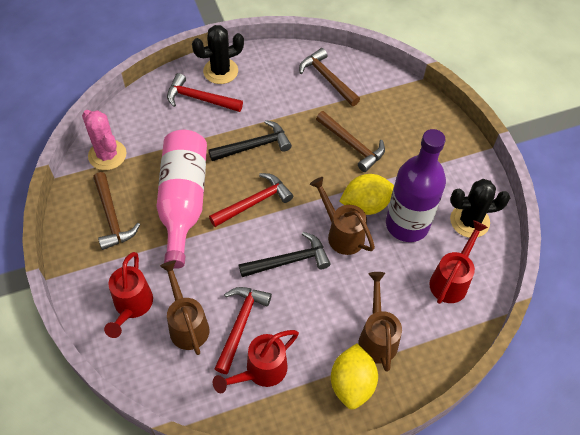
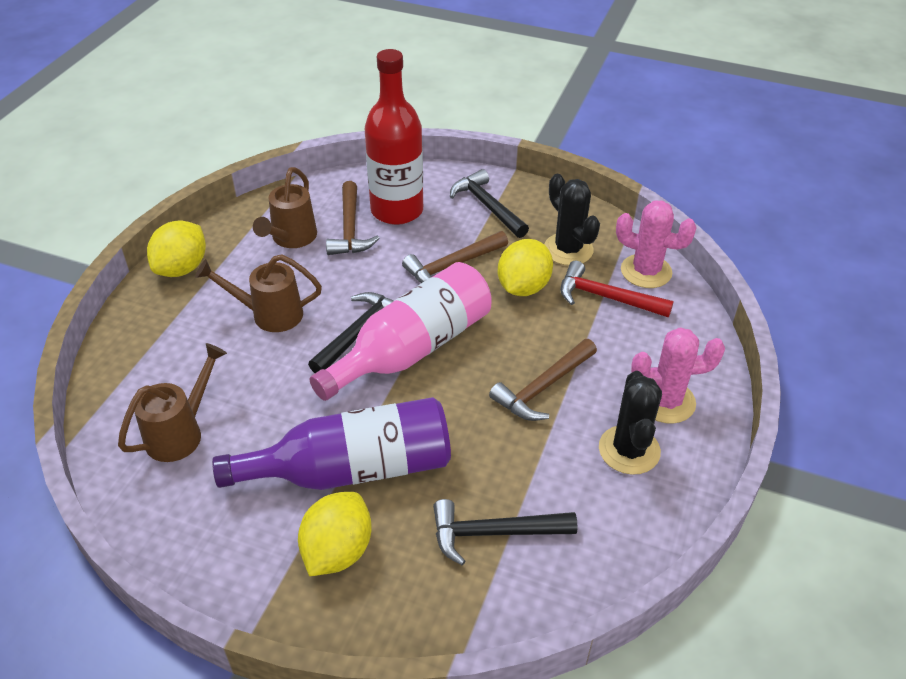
black hammer: 2 -> 3
pink cactus: 1 -> 2
red bottle: 0 -> 1
red hammer: 3 -> 1
red watering can: 3 -> 0
yellow lemon: 2 -> 3

